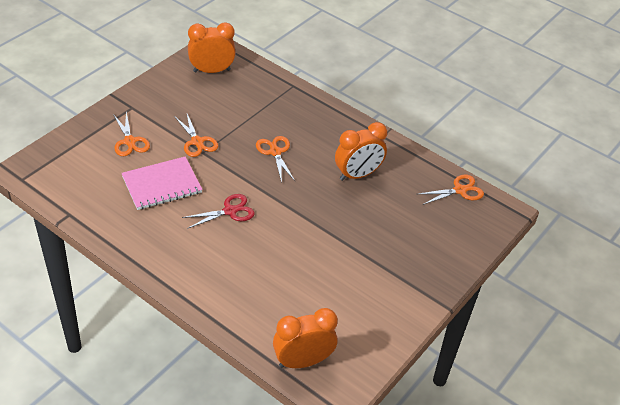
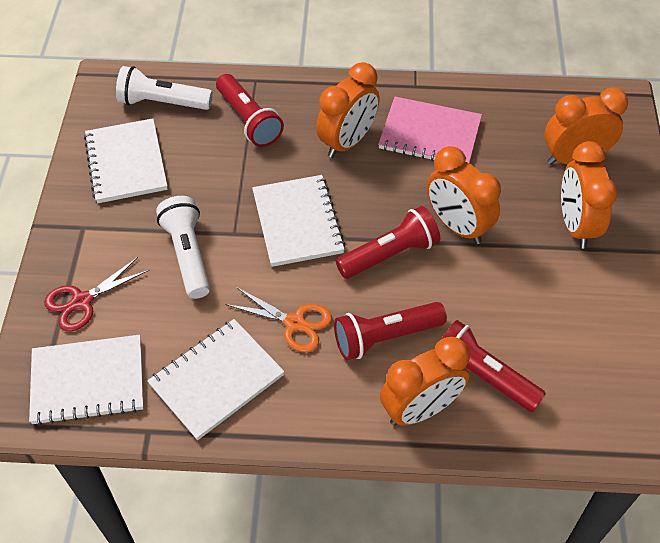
orange clock: 3 -> 5
orange scissors: 4 -> 1
red flashlight: 0 -> 4
white flashlight: 0 -> 2
white notebook: 0 -> 4

